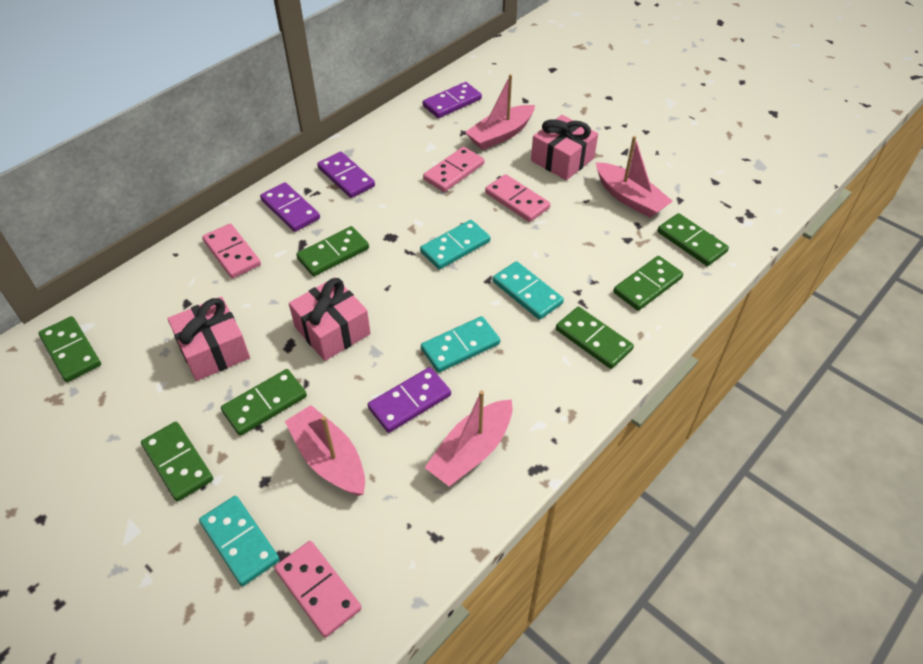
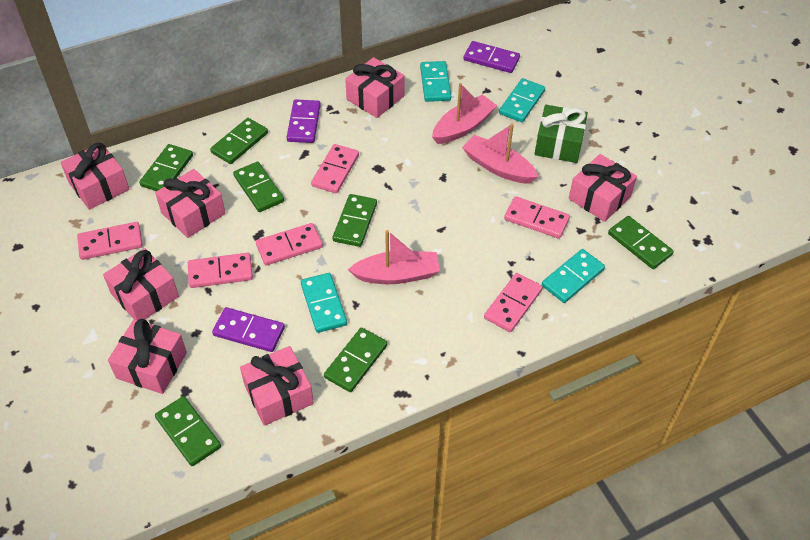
green gift: 0 -> 1
pink boat: 4 -> 3
pink domino: 4 -> 6
pink gift: 3 -> 7
purple domino: 4 -> 3

